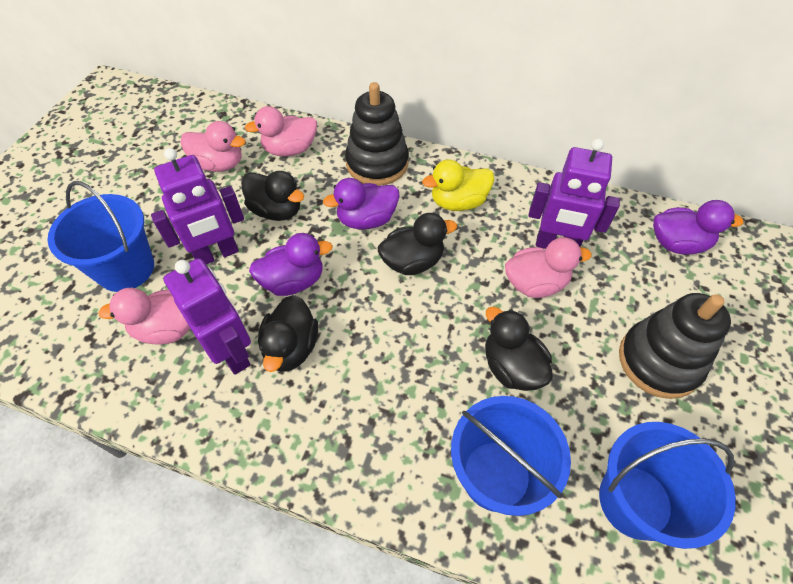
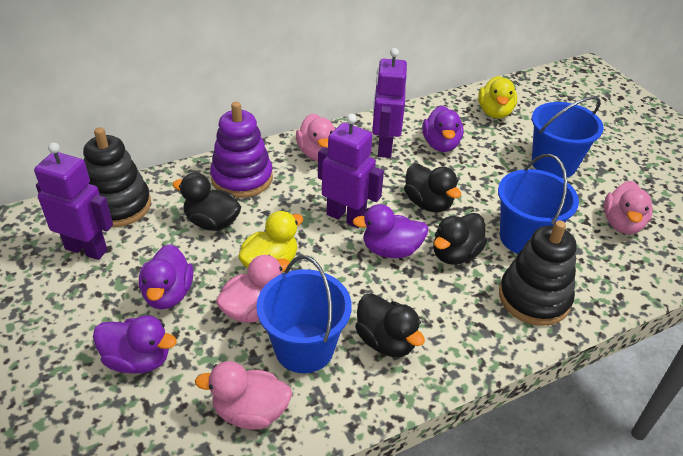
purple duck: 3 -> 4
purple stacking toy: 0 -> 1
yellow duck: 1 -> 2

